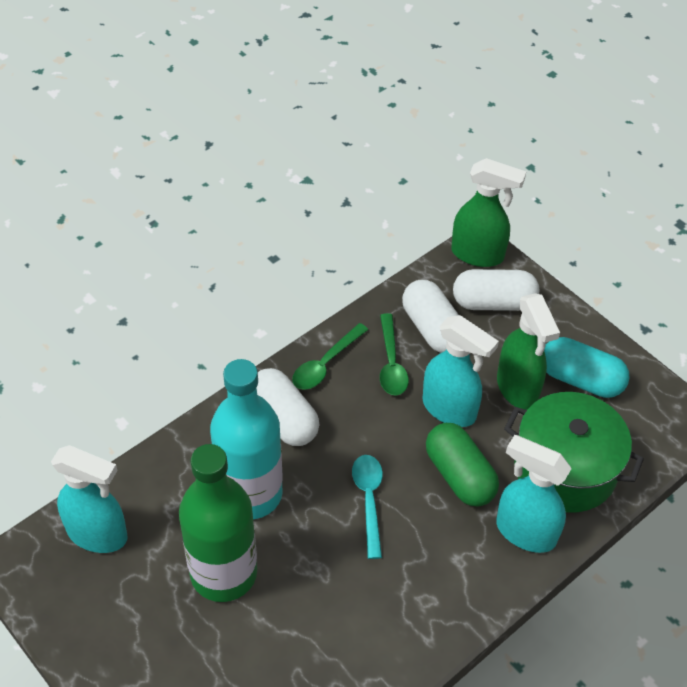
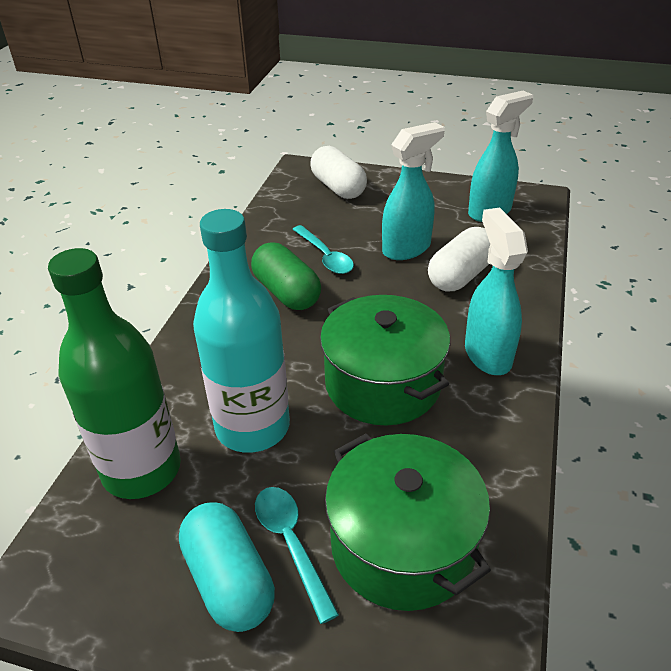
green pot: 1 -> 2
green spoon: 2 -> 0
green spray bottle: 2 -> 0
turquoise spoon: 1 -> 2
white capsule: 3 -> 2

